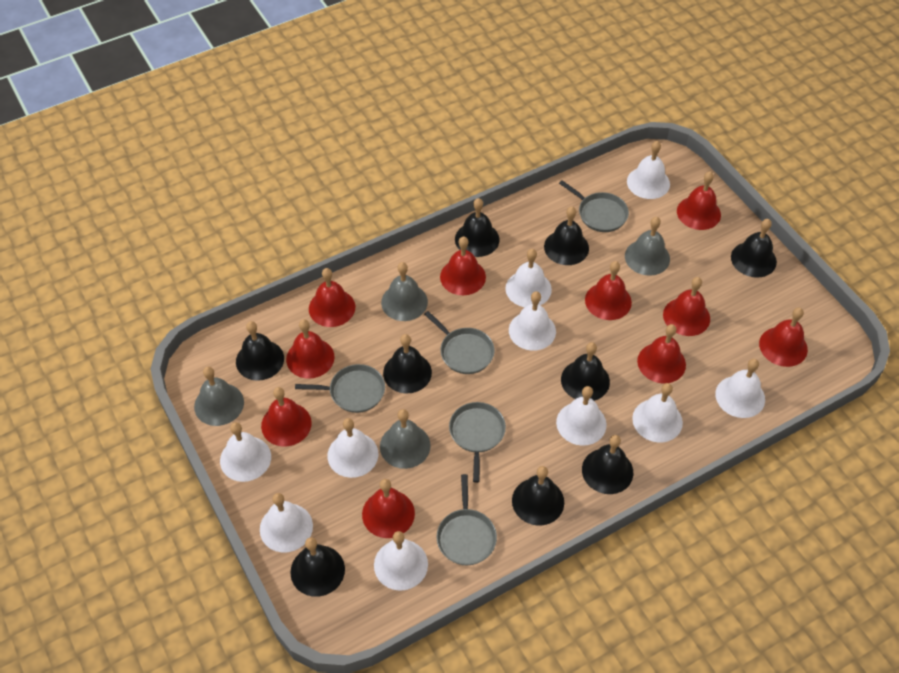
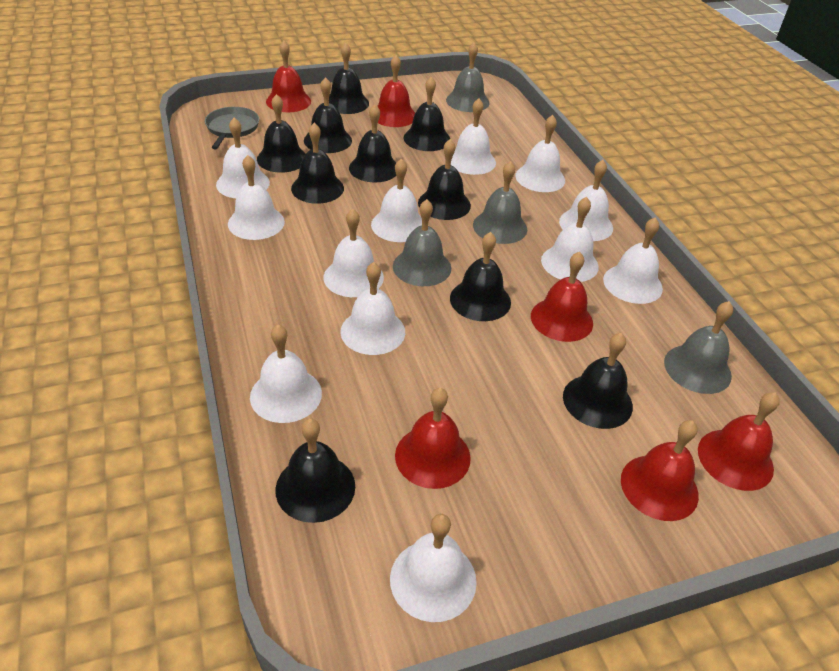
black bell: 9 -> 10
grey pan: 5 -> 1
red bell: 10 -> 6
white bell: 10 -> 12

